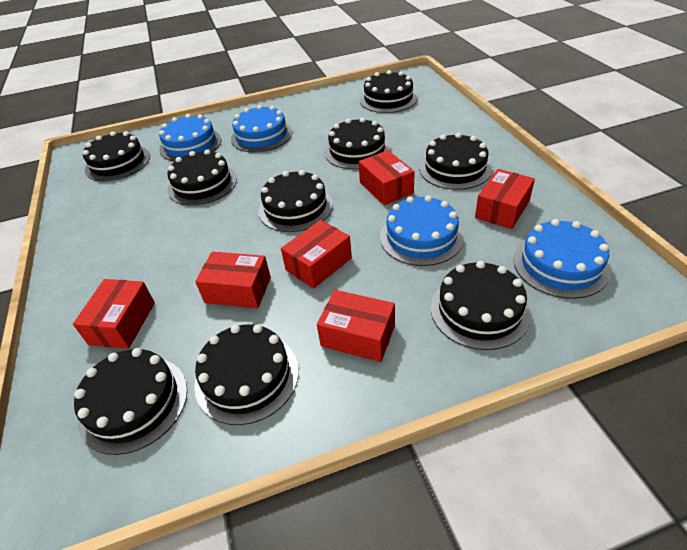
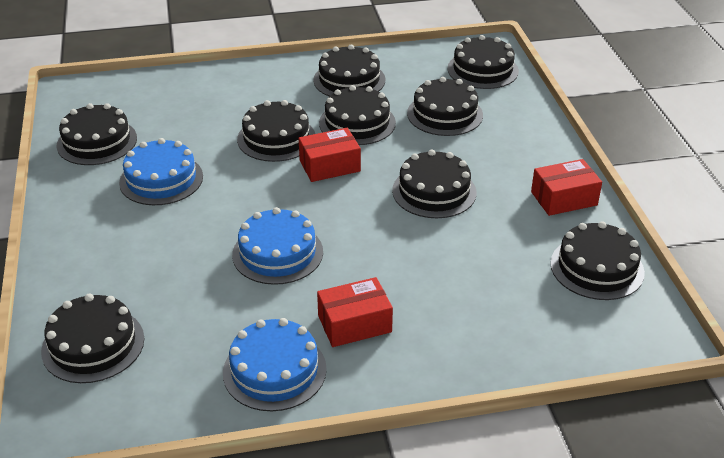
blue cake: 4 -> 3
red box: 6 -> 3

